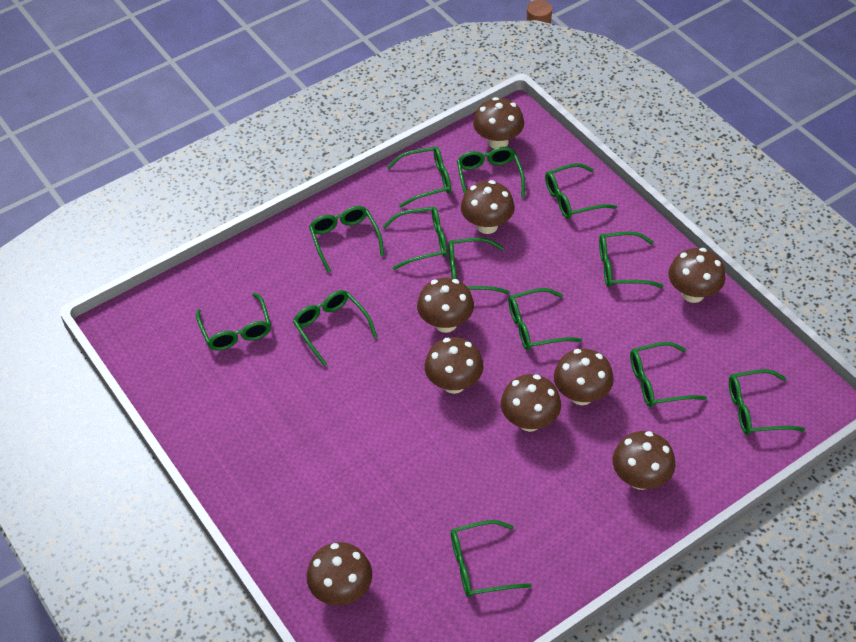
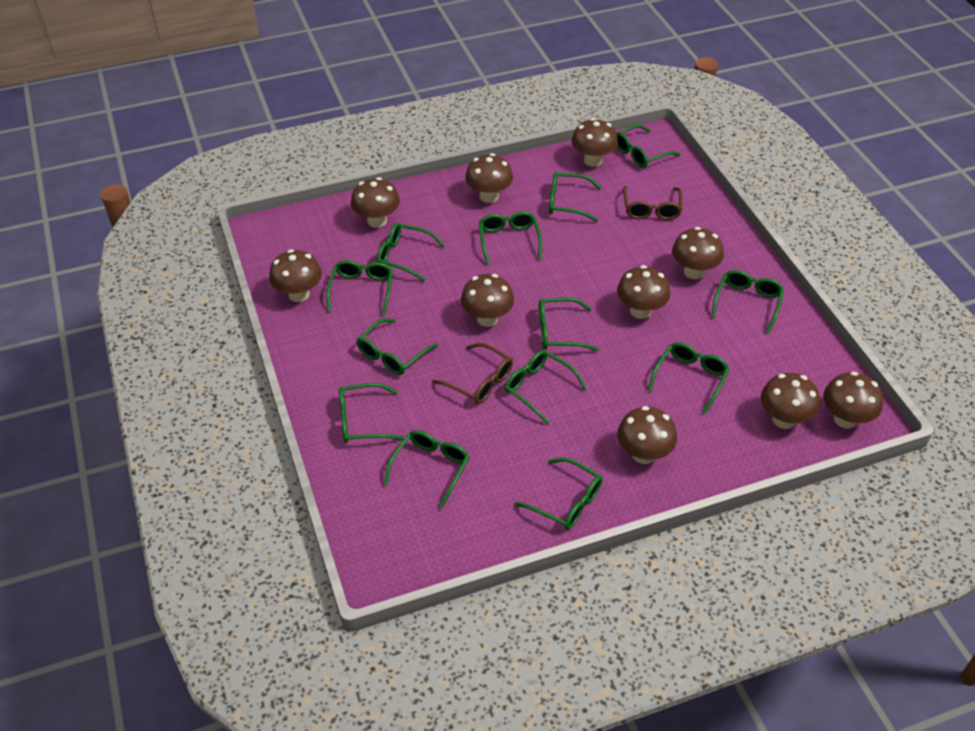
brown glasses: 0 -> 2
brown mushroom: 9 -> 10

